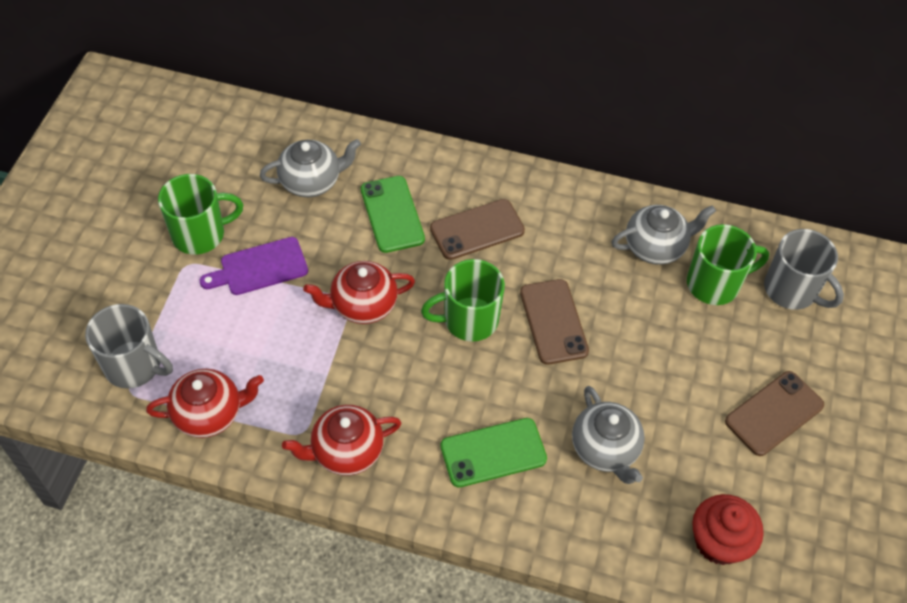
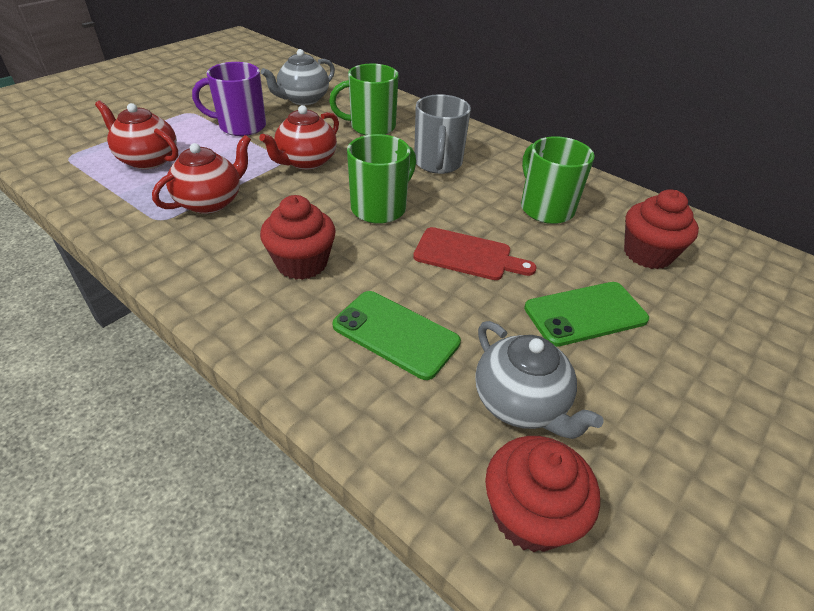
brown phone: 3 -> 0
grey mug: 2 -> 1
grey teapot: 3 -> 2
purple cutting board: 1 -> 0
purple mug: 0 -> 1
red cupcake: 1 -> 3
red cutting board: 0 -> 1

